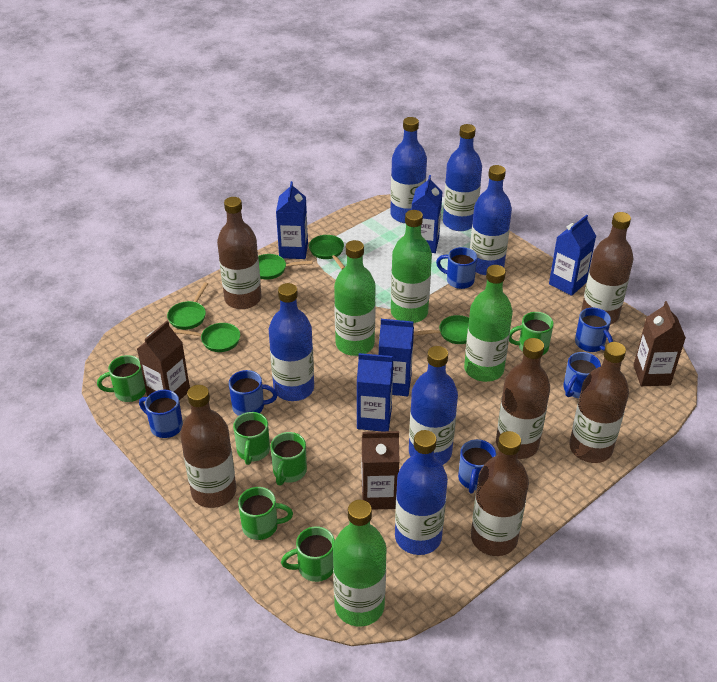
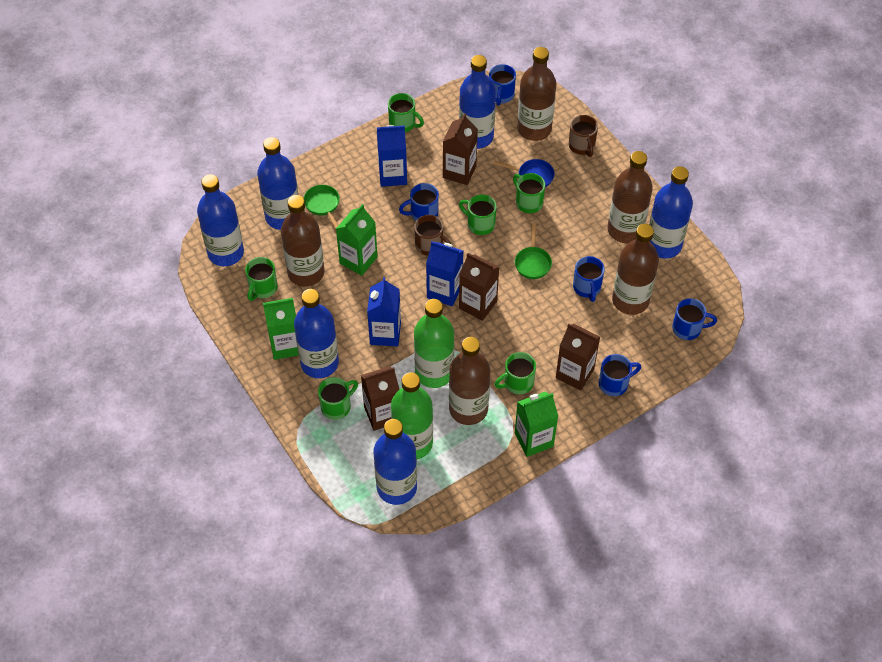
blue carton: 5 -> 3
blue mug: 6 -> 5
blue pan: 0 -> 1
brown bottle: 6 -> 5
brown carton: 3 -> 4
brown mug: 0 -> 2
green bottle: 4 -> 2
green carton: 0 -> 3
green pan: 5 -> 2

